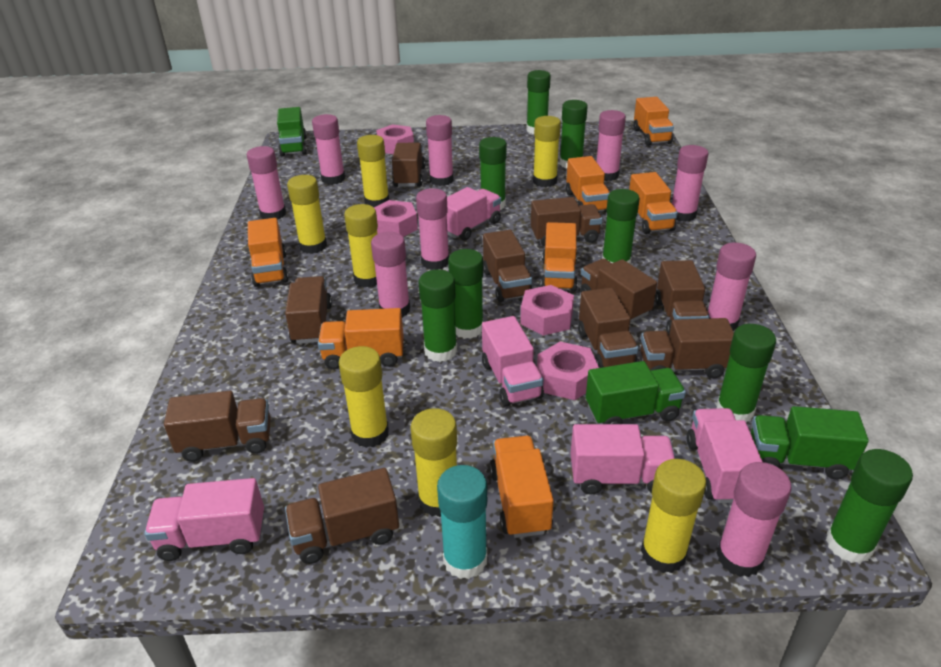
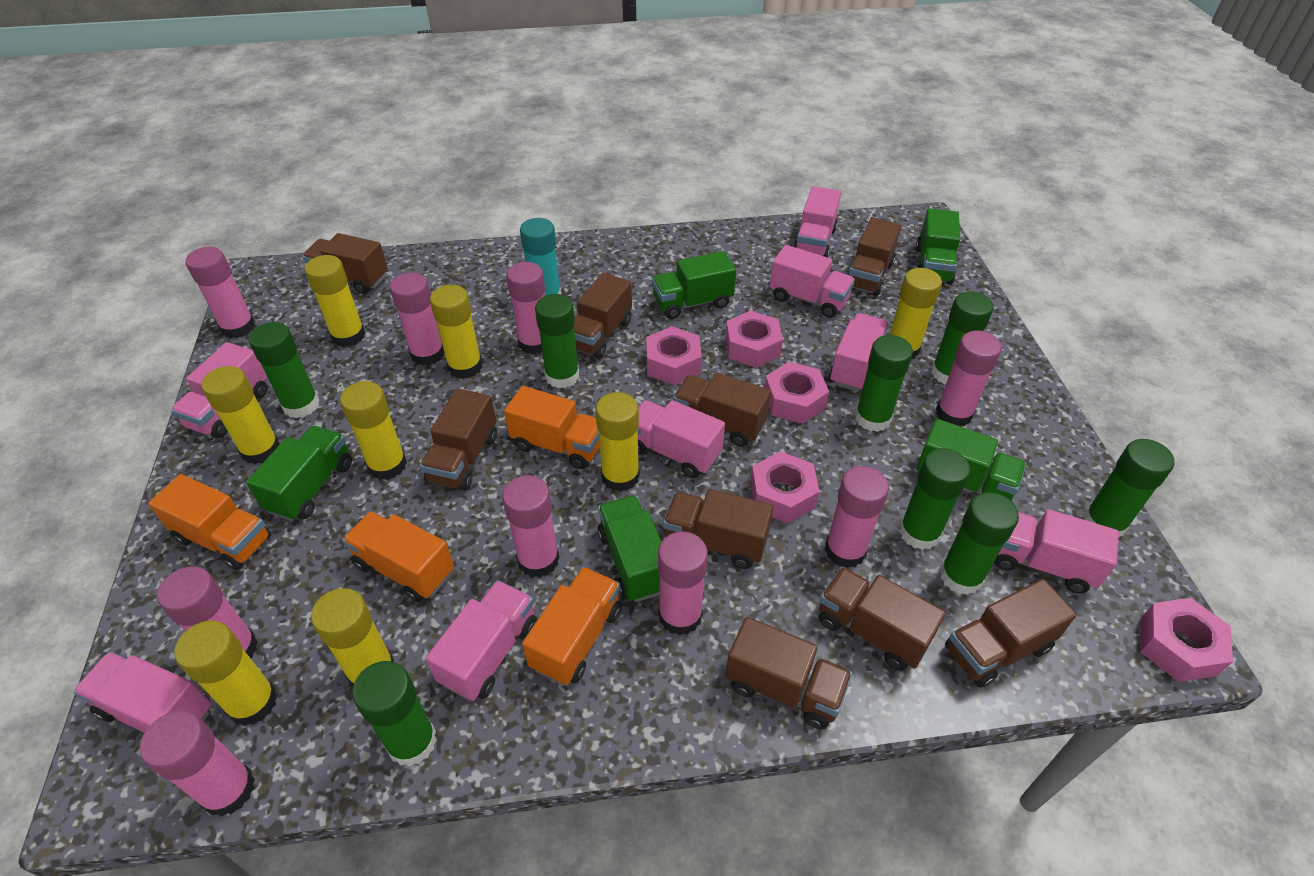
brown truck: 10 -> 9
green truck: 3 -> 5
orange truck: 7 -> 4
pink nut: 4 -> 5
pink truck: 5 -> 8
yellow glue stick: 7 -> 8

